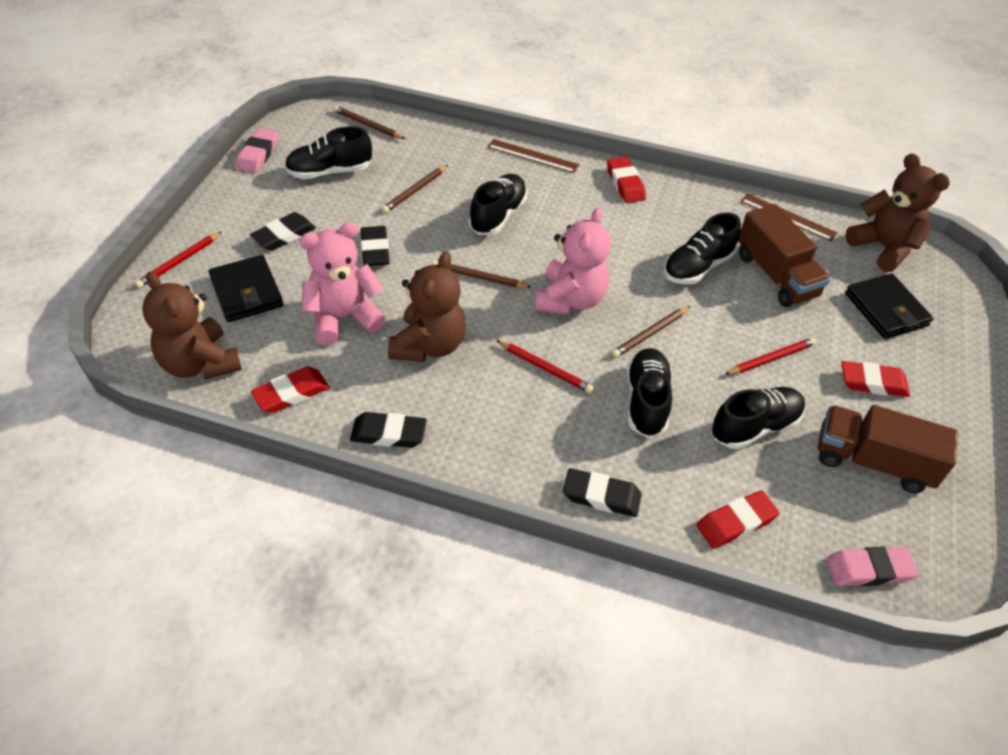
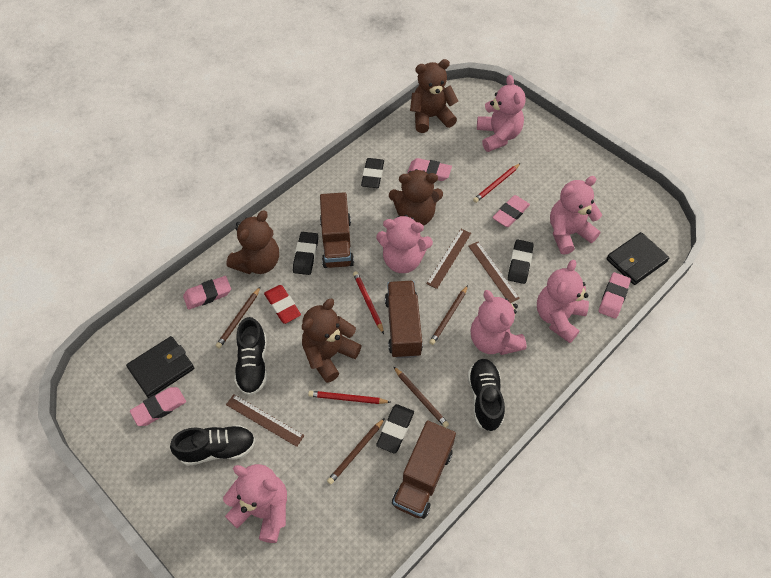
black shoe: 5 -> 3
brown ruler: 2 -> 3
brown teddy bear: 3 -> 4
brown truck: 2 -> 3
pink eraser: 2 -> 5
pink teddy bear: 2 -> 6
red eraser: 4 -> 1

